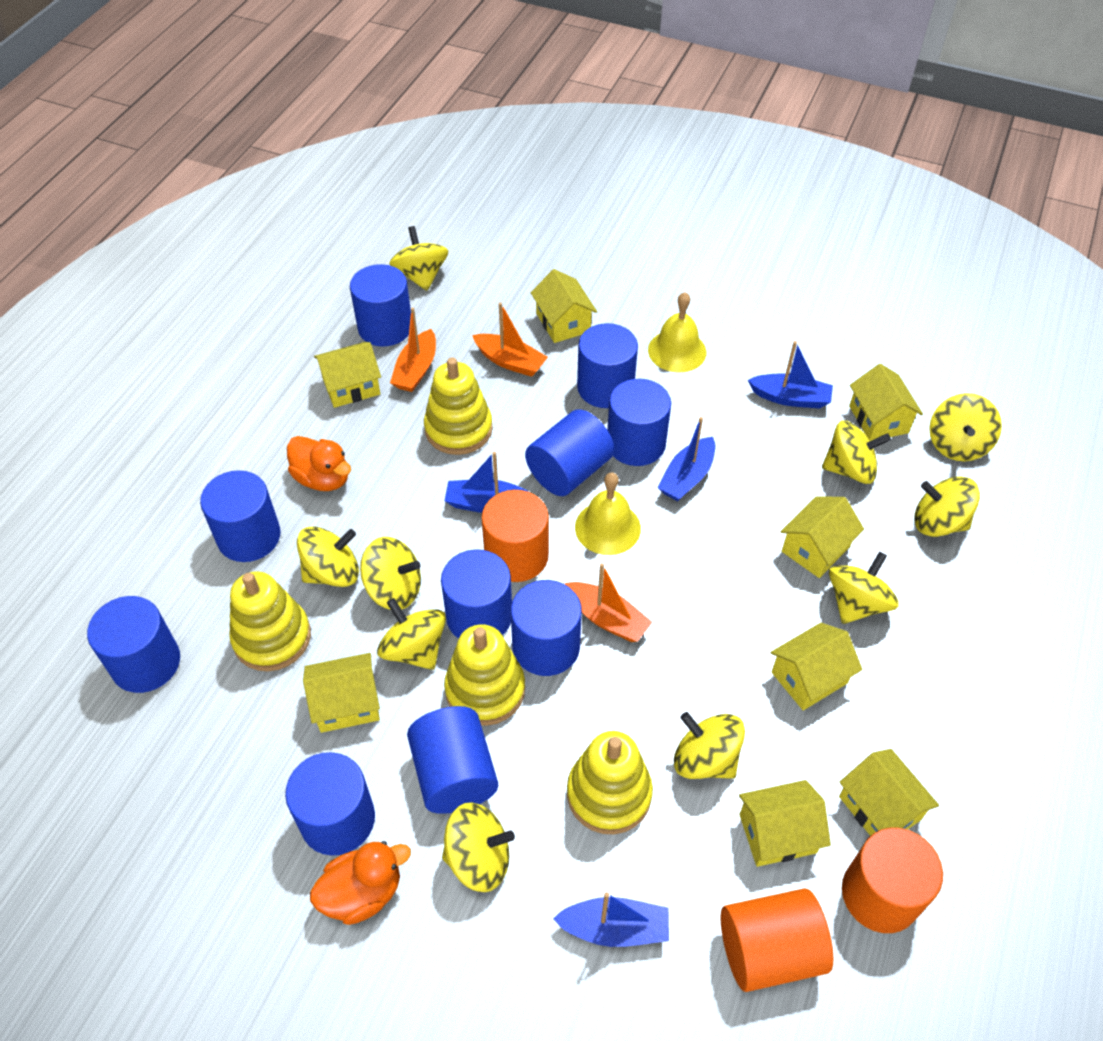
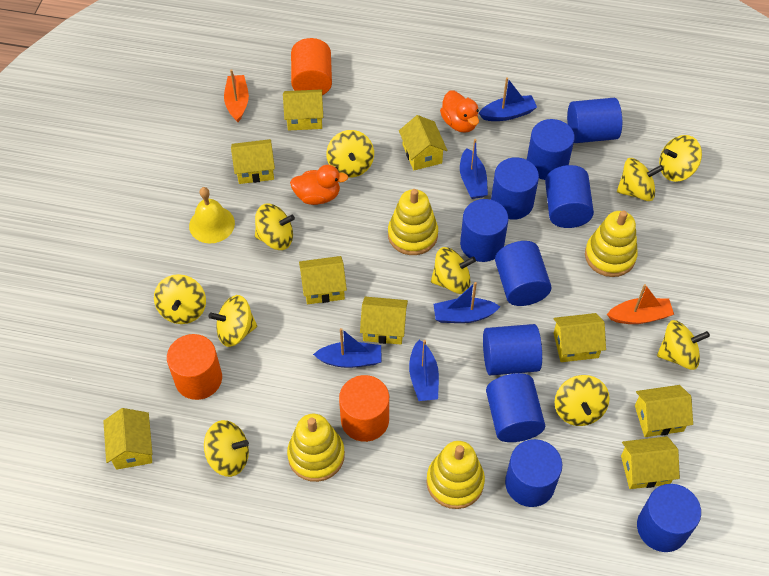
blue boat: 4 -> 5
orange boat: 3 -> 2
yellow bell: 2 -> 1
yellow house: 8 -> 9

